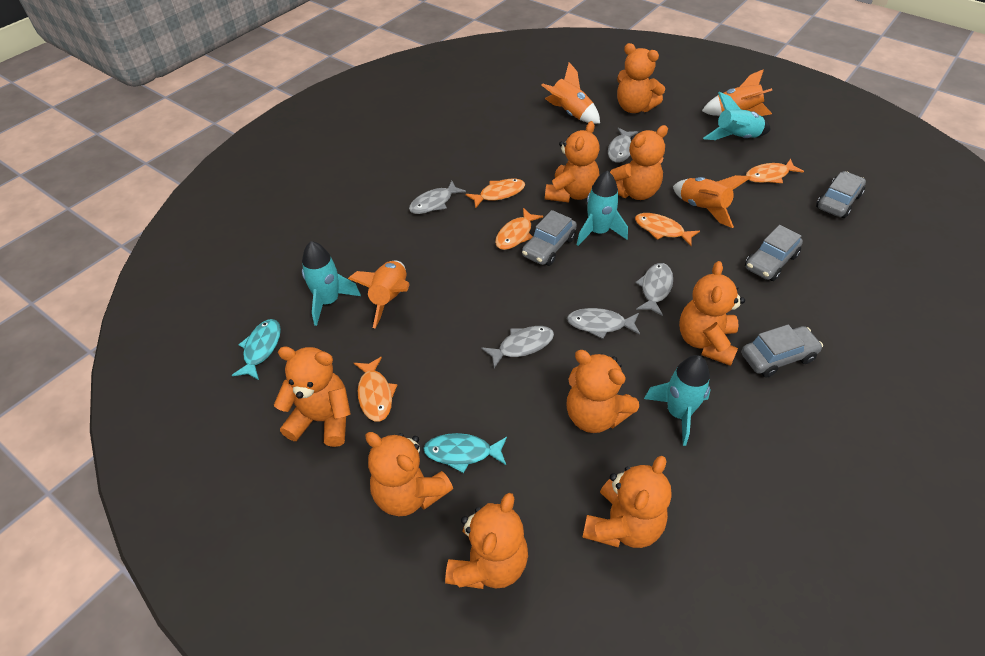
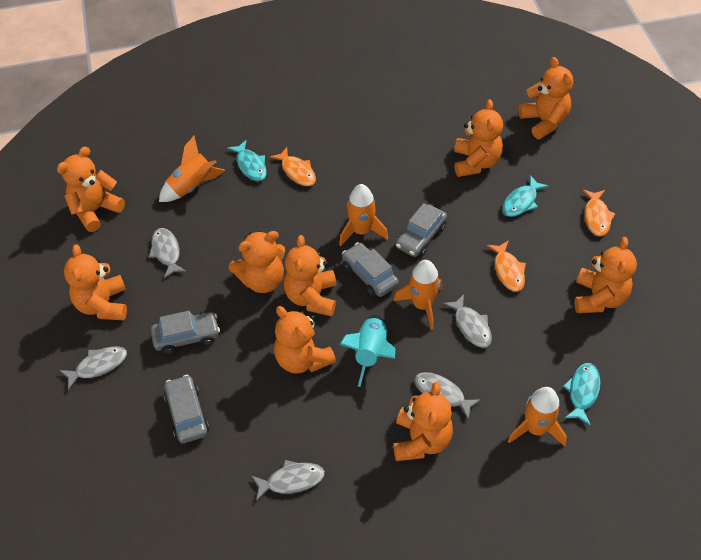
orange fish: 5 -> 3
turquoise fish: 2 -> 3
turquoise rocket: 4 -> 1

